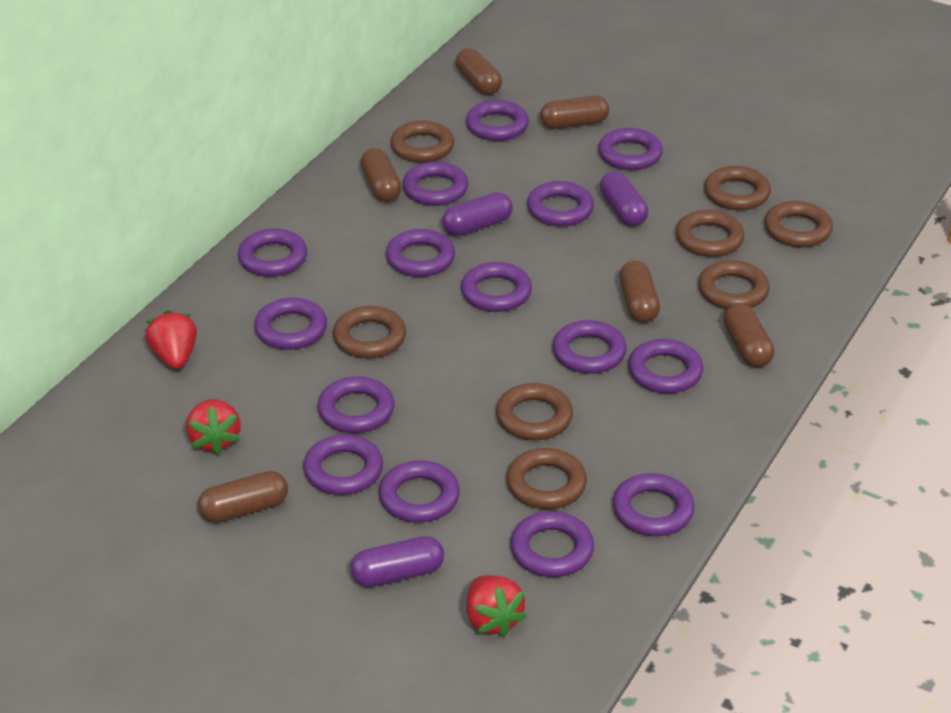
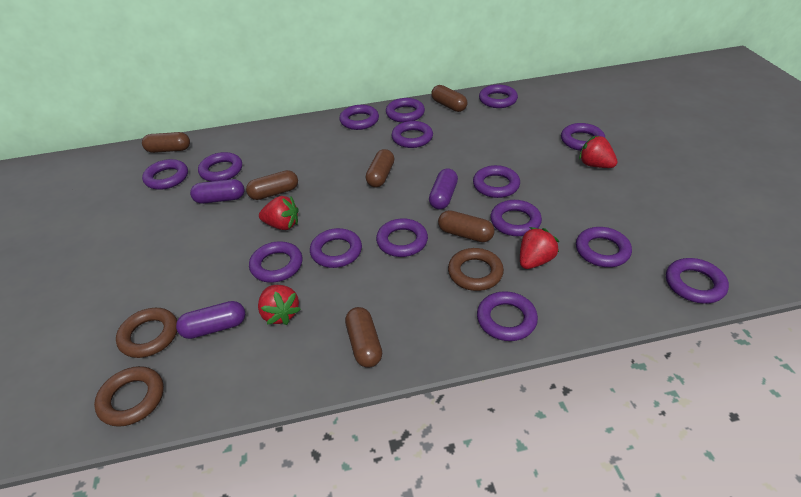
brown ring: 8 -> 3
red strawberry: 3 -> 4

